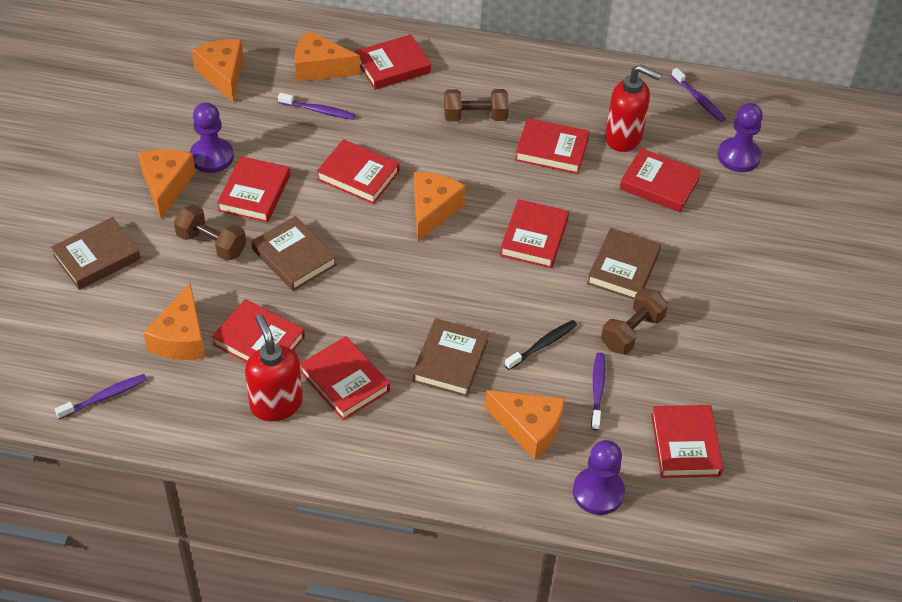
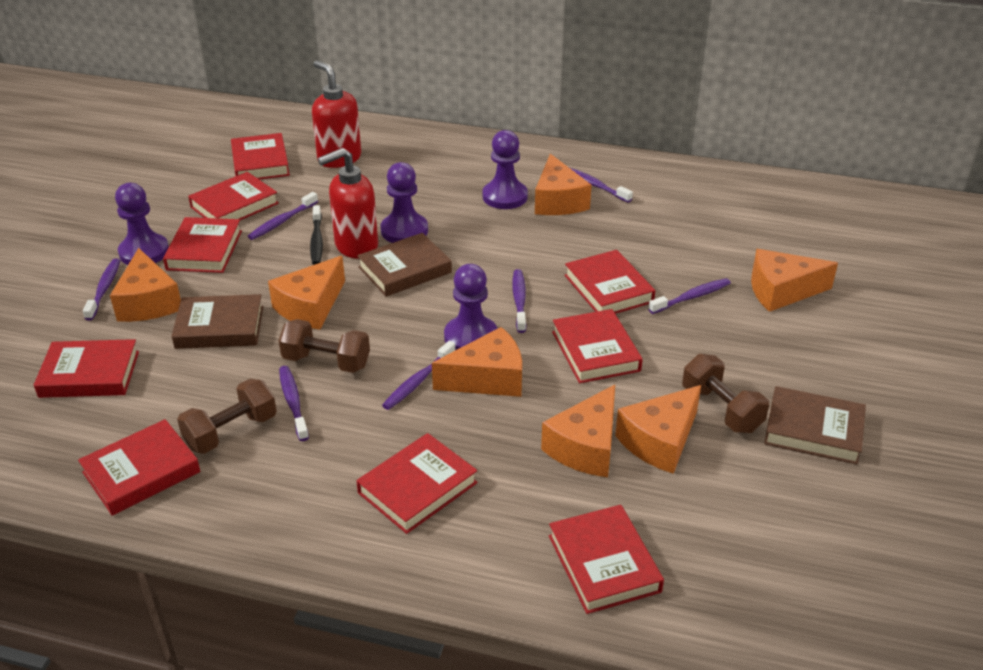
brown book: 4 -> 3
orange cheese: 6 -> 7
purple pawn: 3 -> 4
purple toothbrush: 4 -> 7

